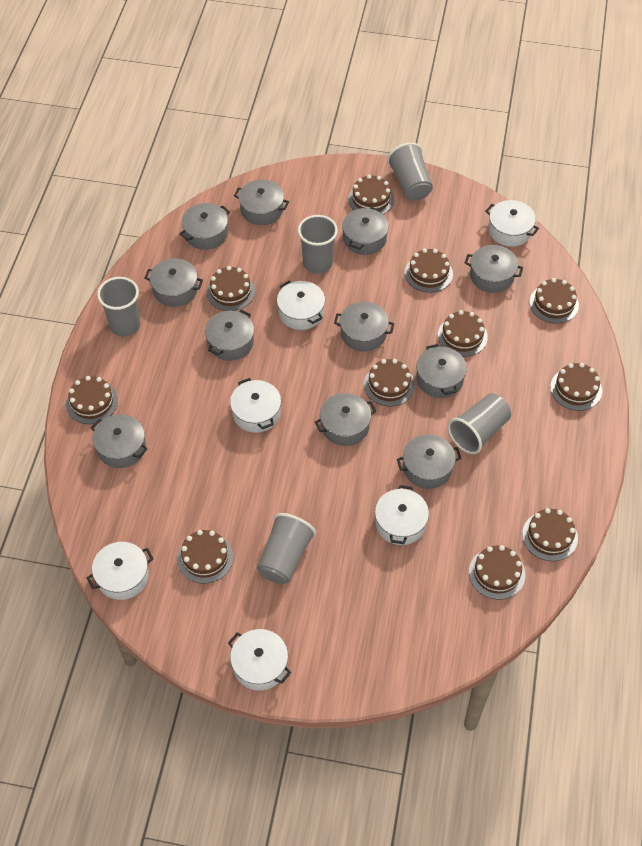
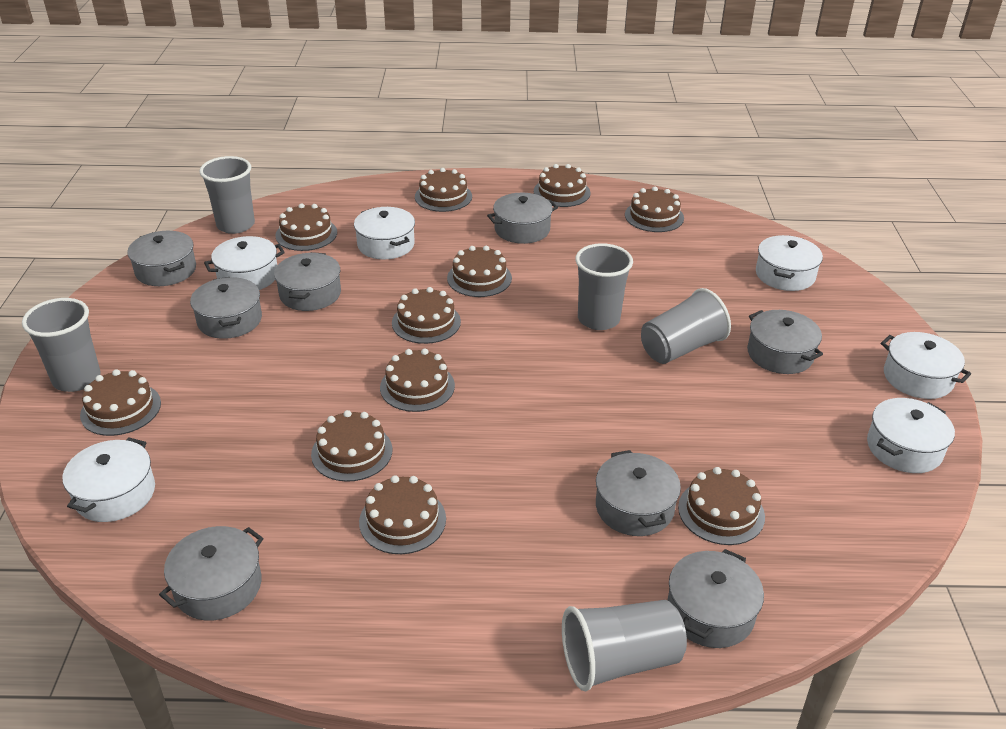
grey pot: 11 -> 8

